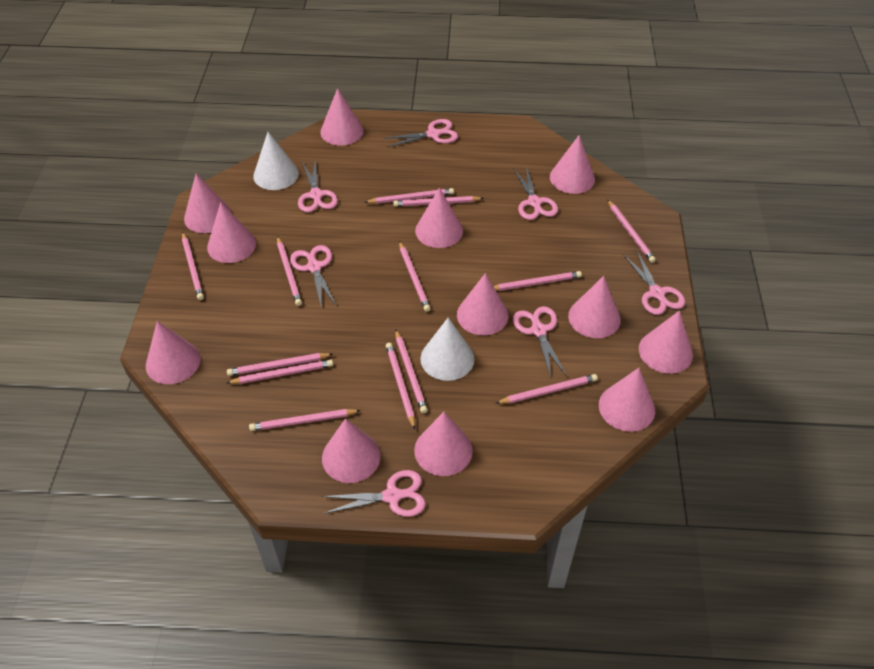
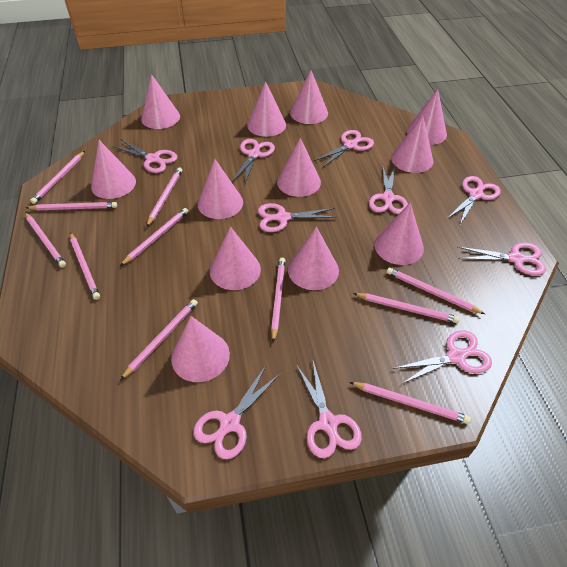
pink pencil: 13 -> 11
pink scissors: 7 -> 10
white cone: 2 -> 0

